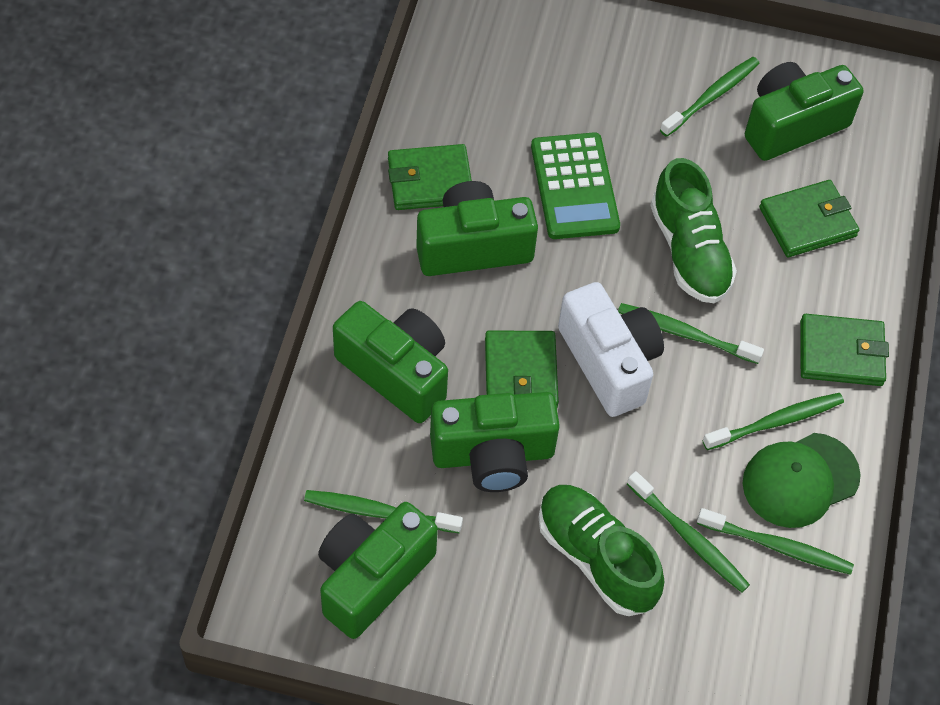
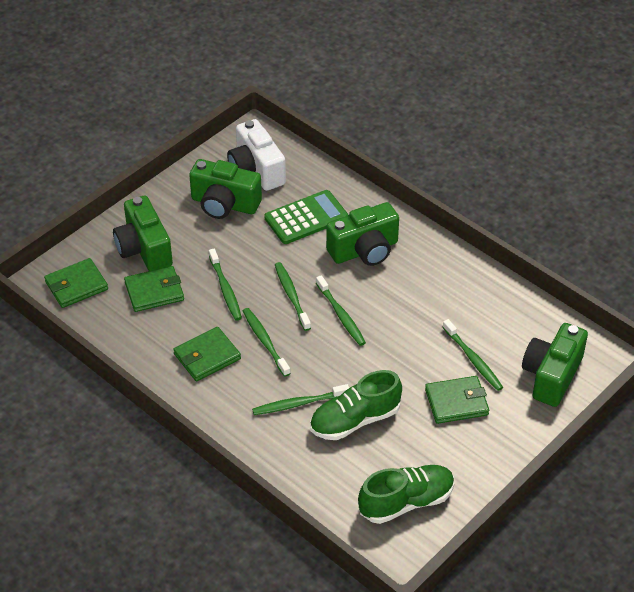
green camera: 5 -> 4
green cap: 1 -> 0

